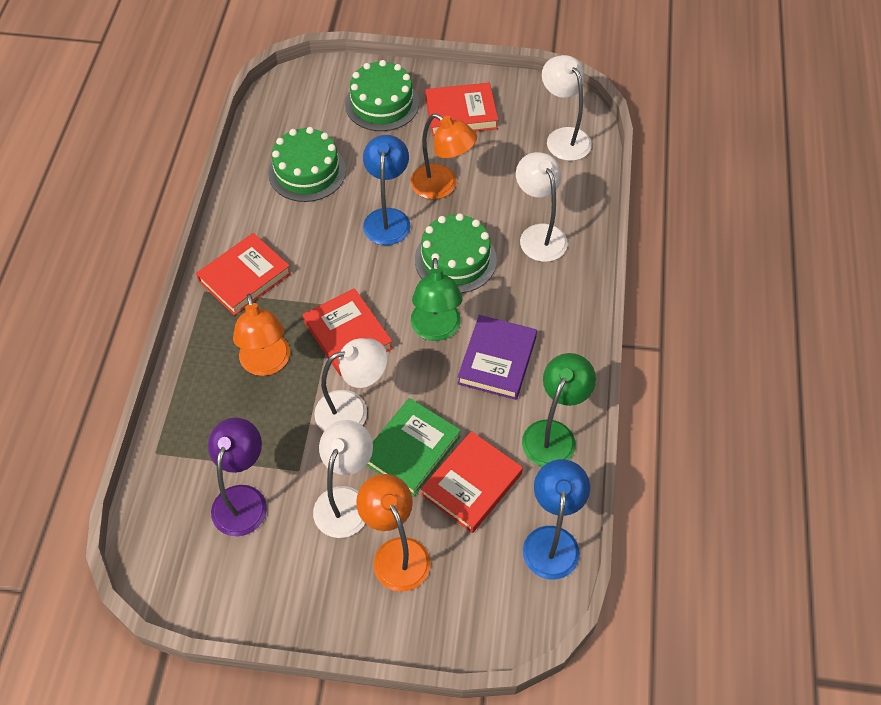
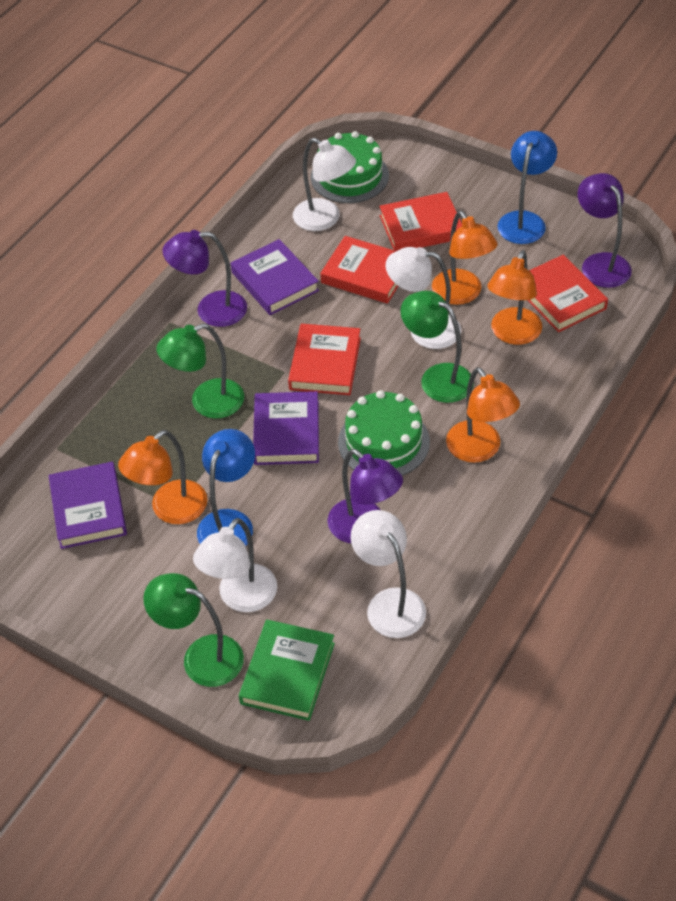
green cake: 3 -> 2
green lamp: 2 -> 3
orange lamp: 3 -> 4
purple book: 1 -> 3
purple lamp: 1 -> 3

